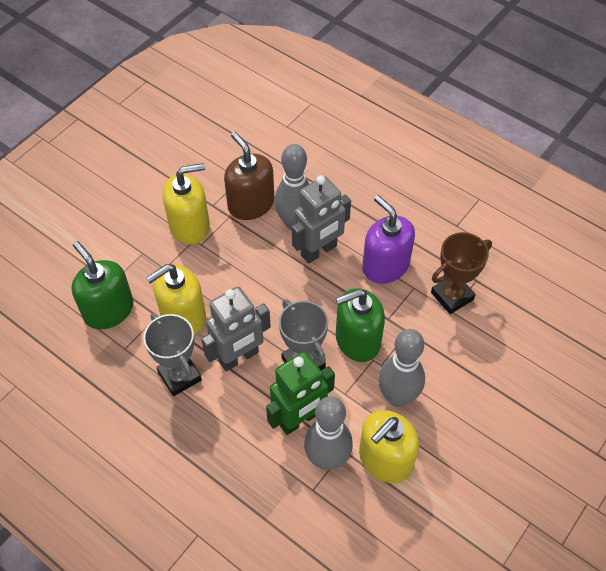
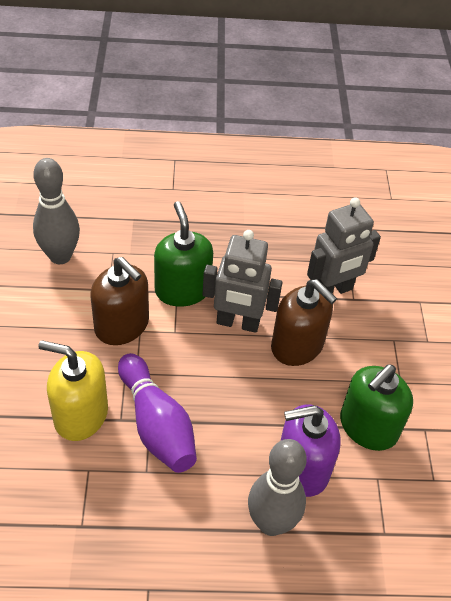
brown soap dispenser: 1 -> 2
brown trophy: 1 -> 0
green robot: 1 -> 0
grey bowling pin: 3 -> 2
grey trophy: 2 -> 0
purple bowling pin: 0 -> 1
yellow soap dispenser: 3 -> 1

